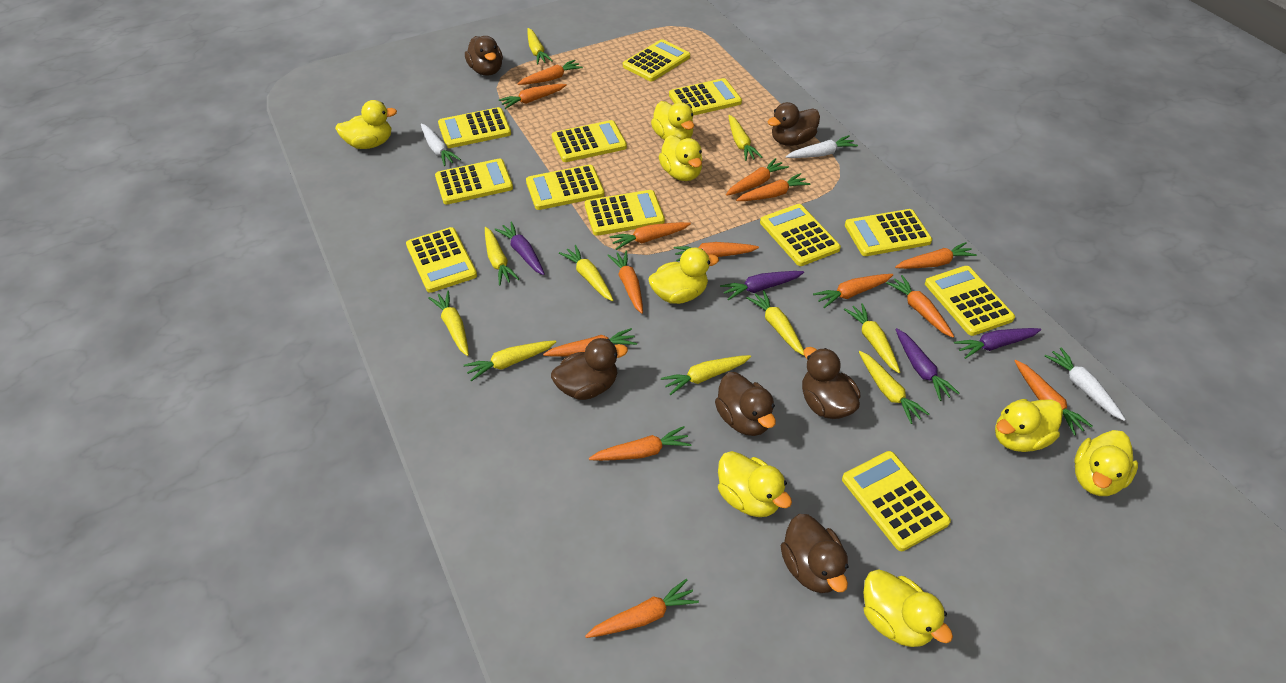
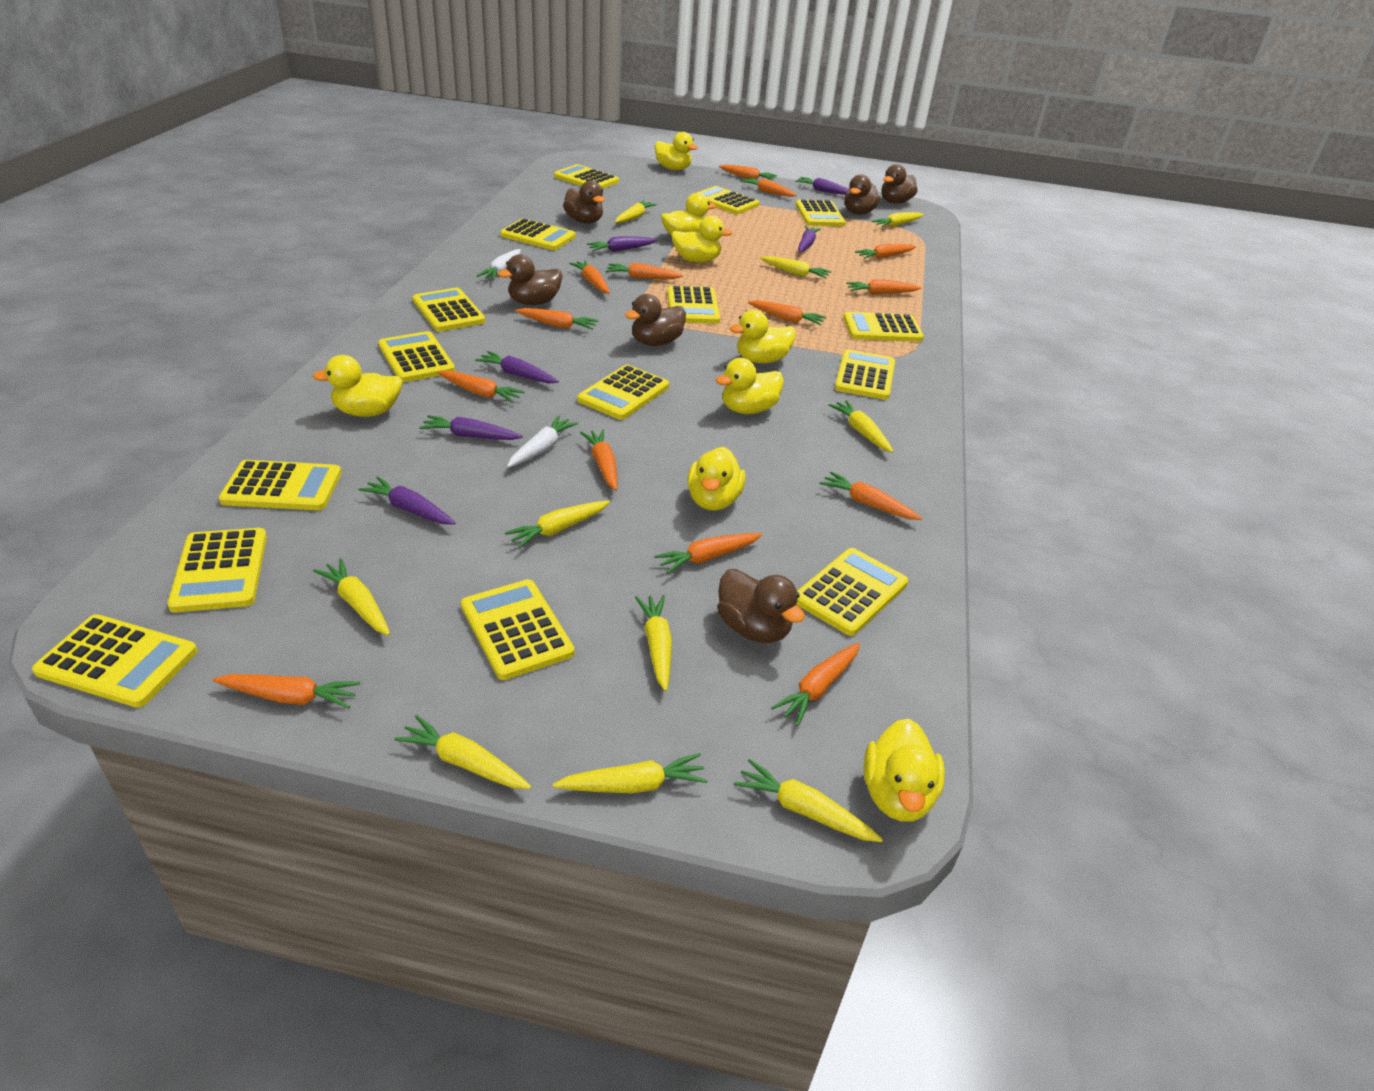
purple carrot: 4 -> 6
white carrot: 3 -> 2
yellow calculator: 12 -> 15

